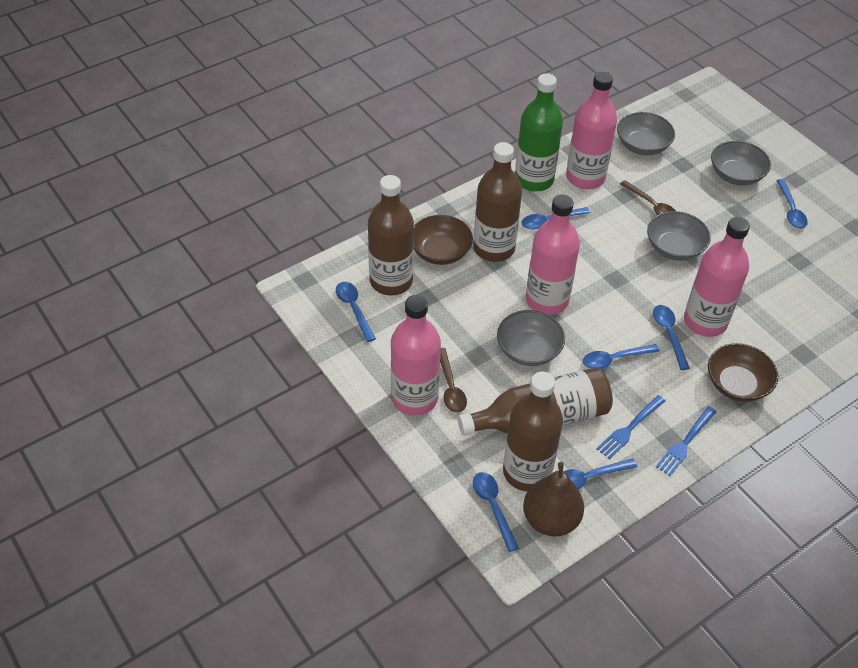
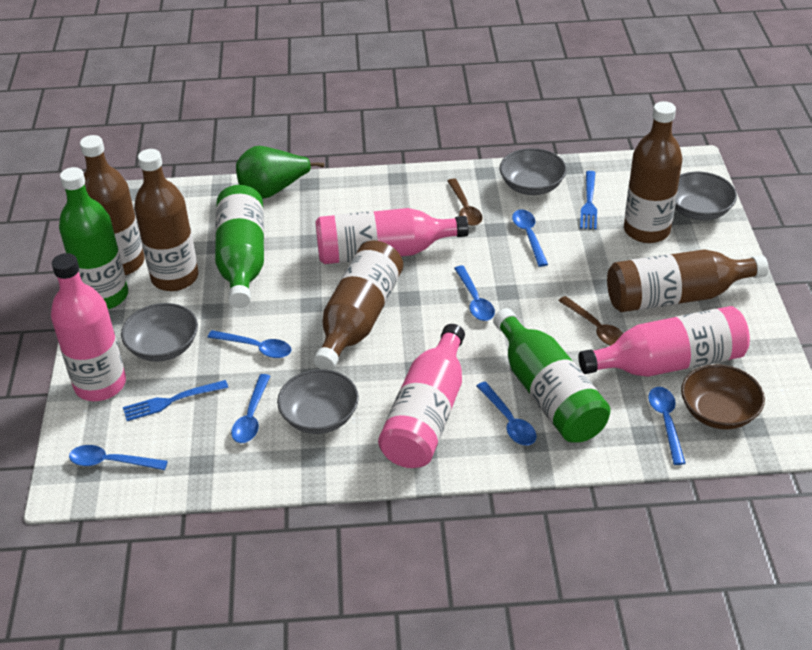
brown bottle: 4 -> 5
brown bowl: 2 -> 1
brown pear: 1 -> 0
green bottle: 1 -> 3
green pear: 0 -> 1

